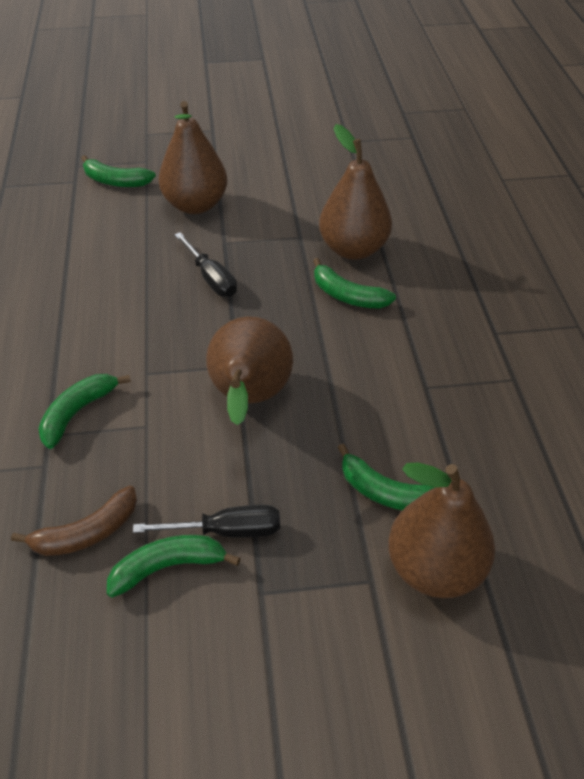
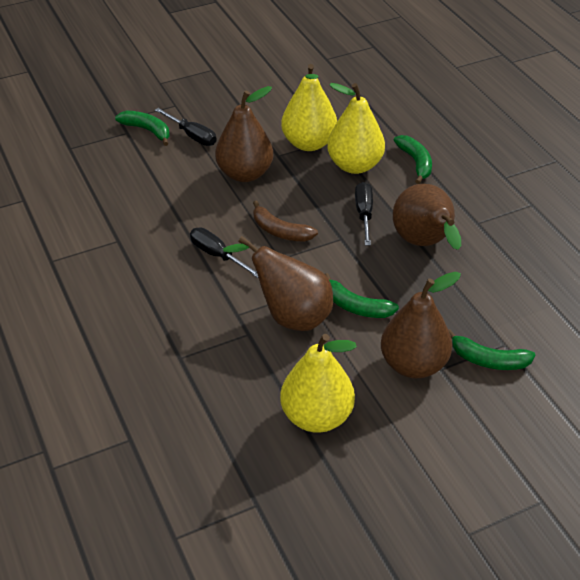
black screwdriver: 2 -> 3
green banana: 5 -> 4
yellow pear: 0 -> 3

